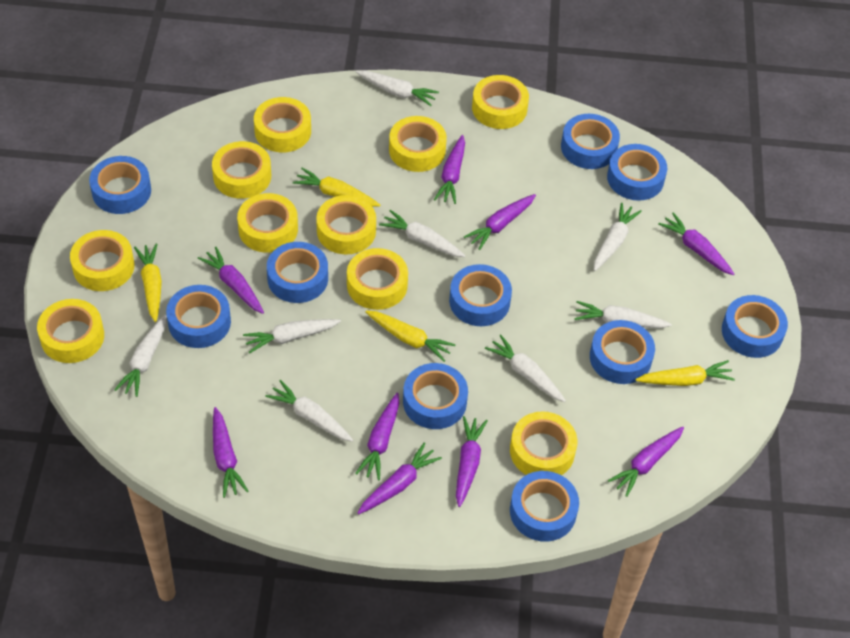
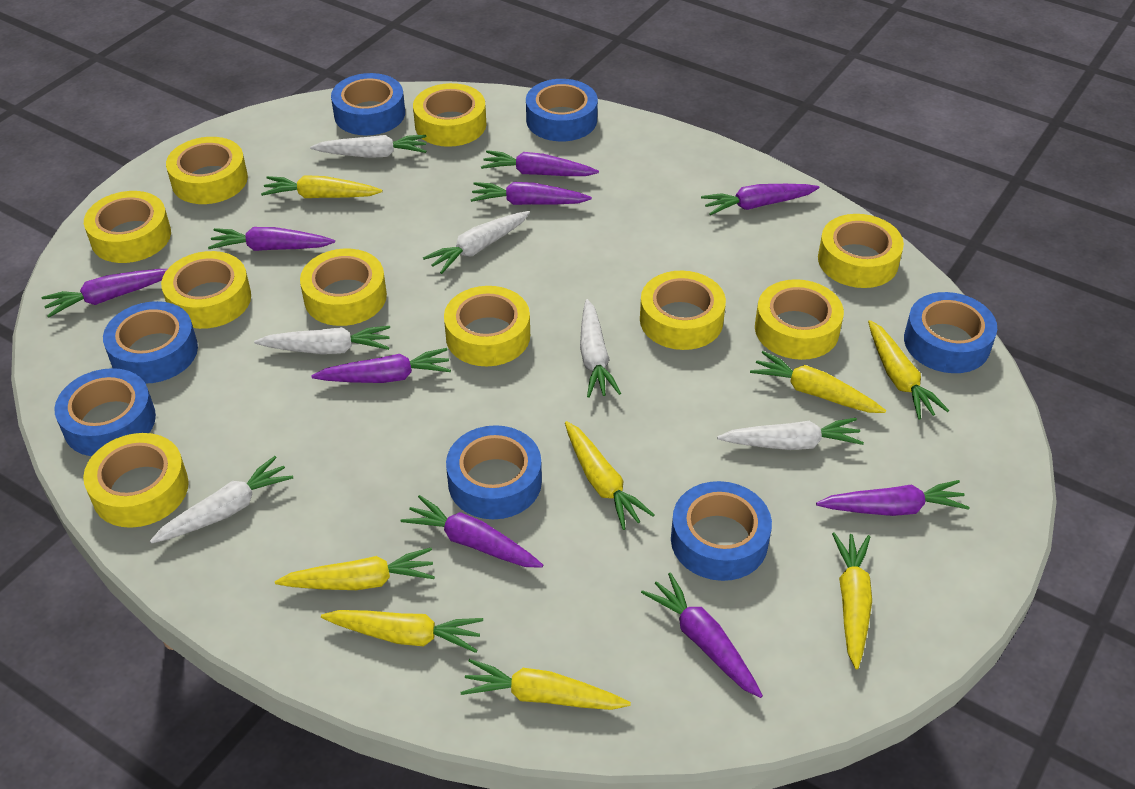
blue tape: 10 -> 7
white carrot: 8 -> 6
yellow carrot: 4 -> 8

